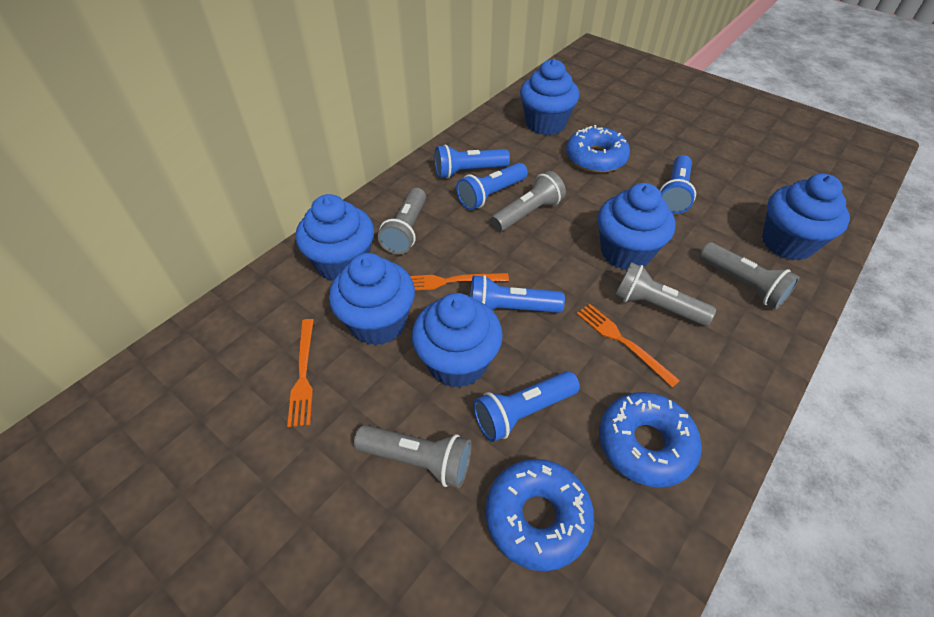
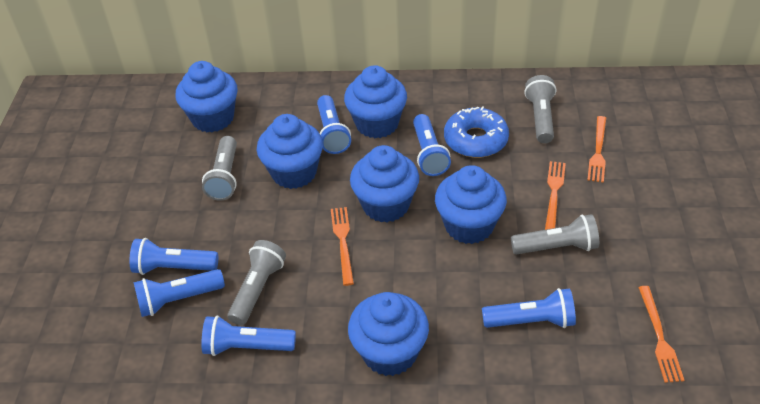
blue donut: 3 -> 1
blue flashlight: 5 -> 6
grey flashlight: 5 -> 4
orange fork: 3 -> 4

